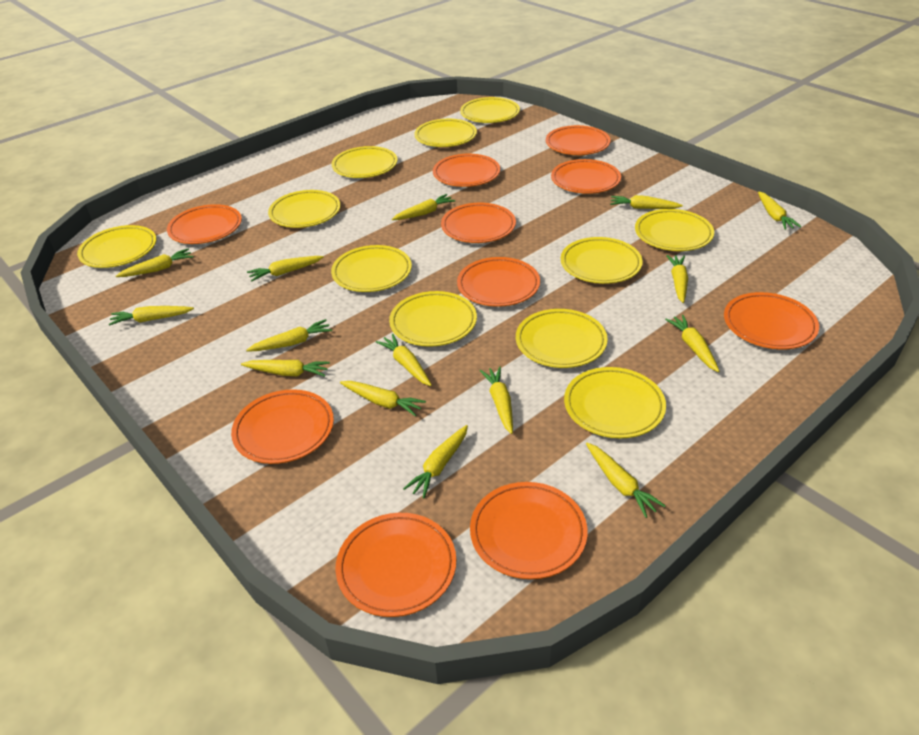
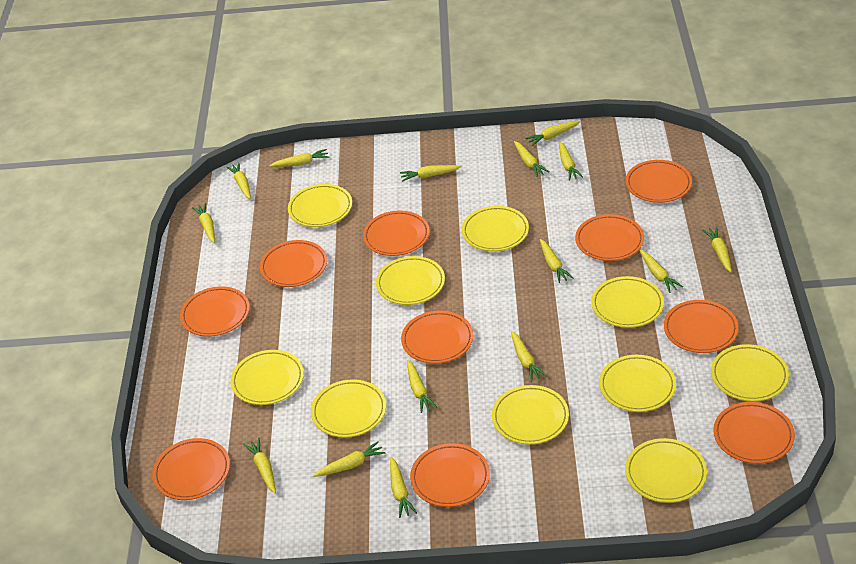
yellow plate: 11 -> 10

